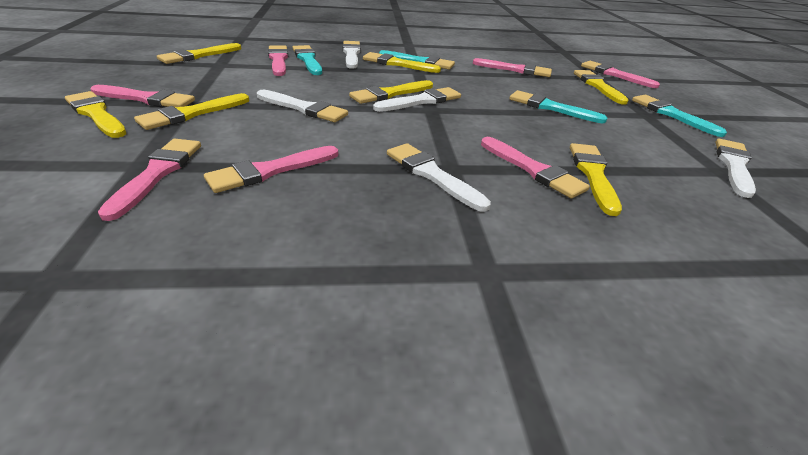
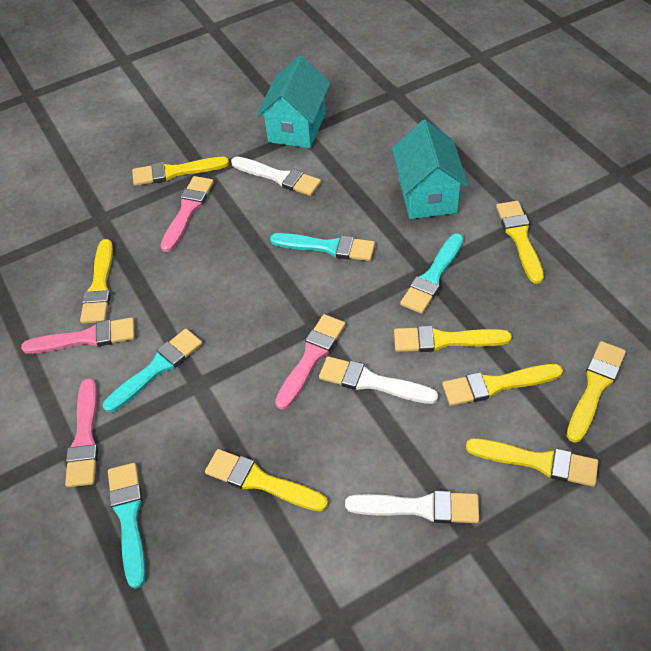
pink brush: 7 -> 4
turquoise house: 0 -> 2
white brush: 5 -> 3
yellow brush: 7 -> 8

